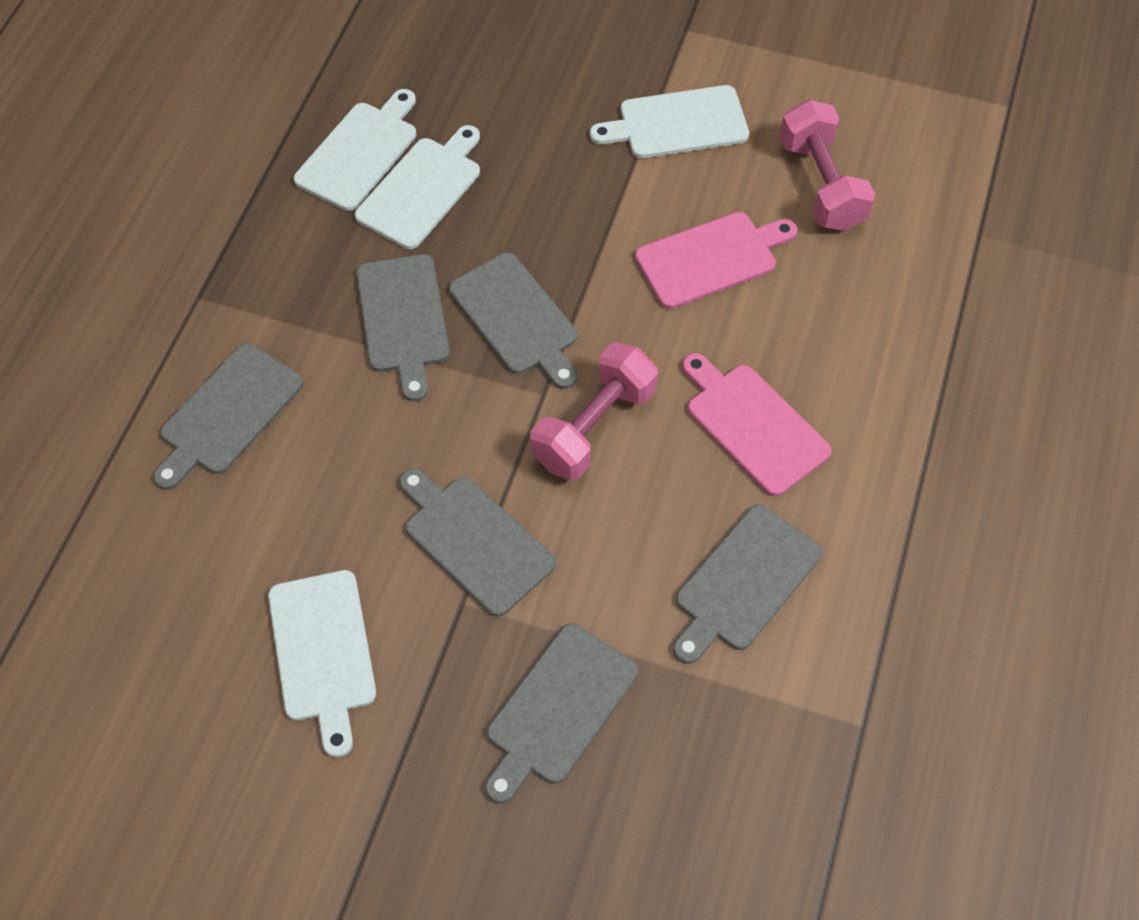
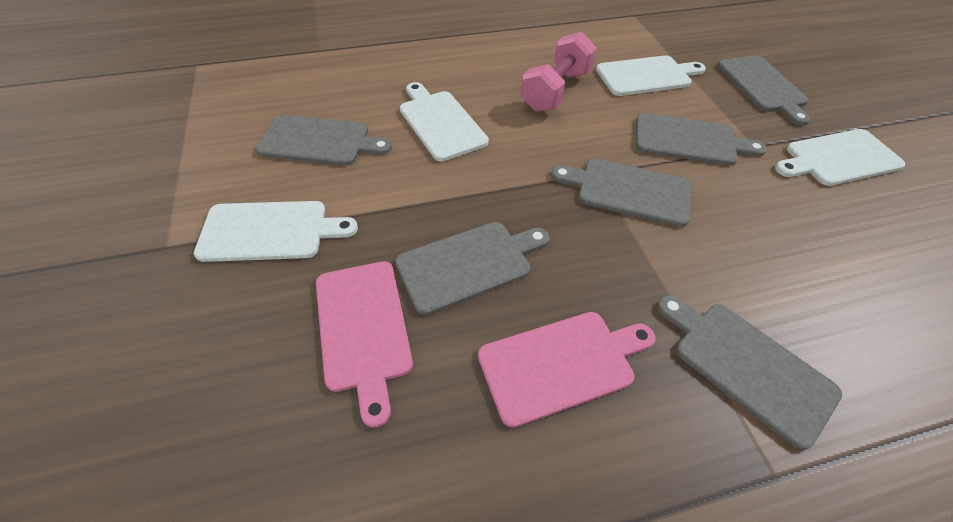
pink dumbbell: 2 -> 1

